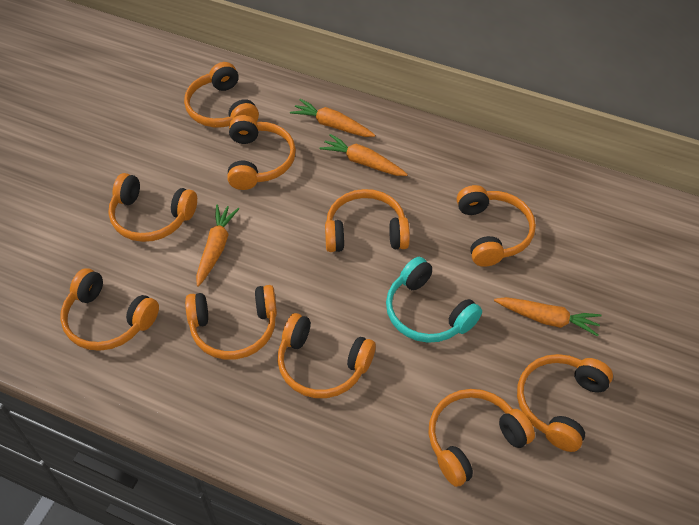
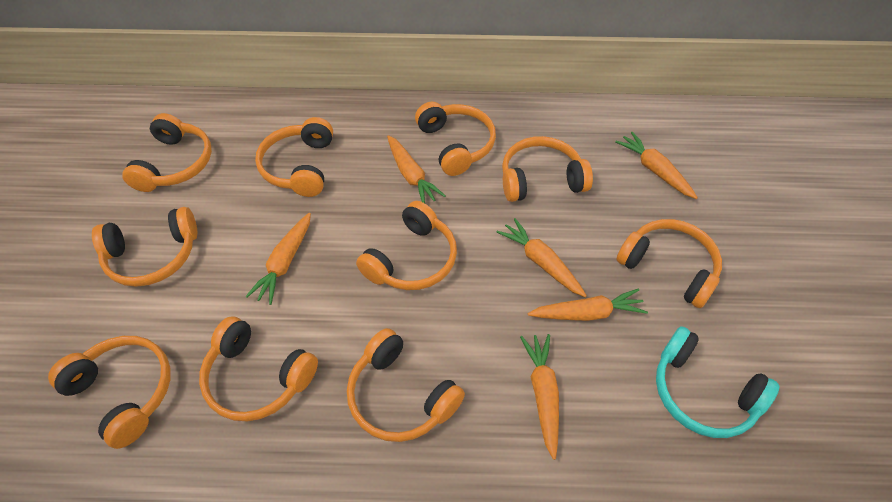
orange carrot: 4 -> 6

